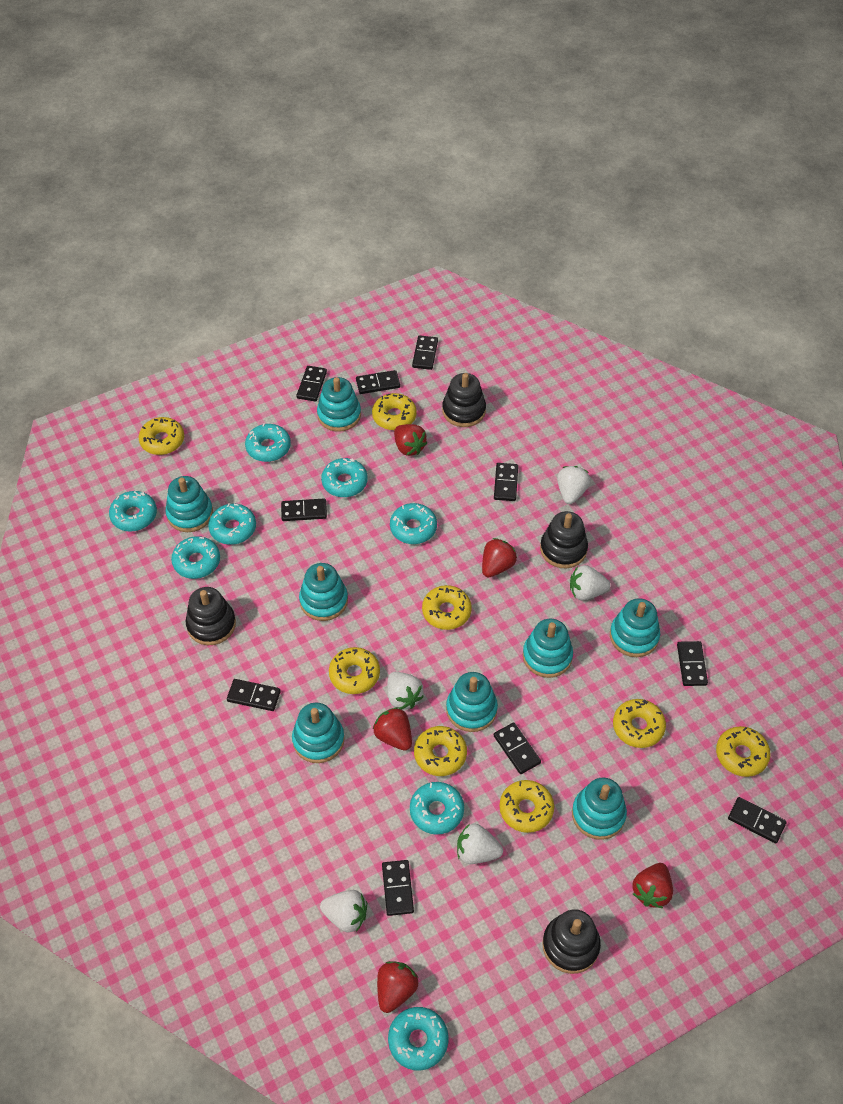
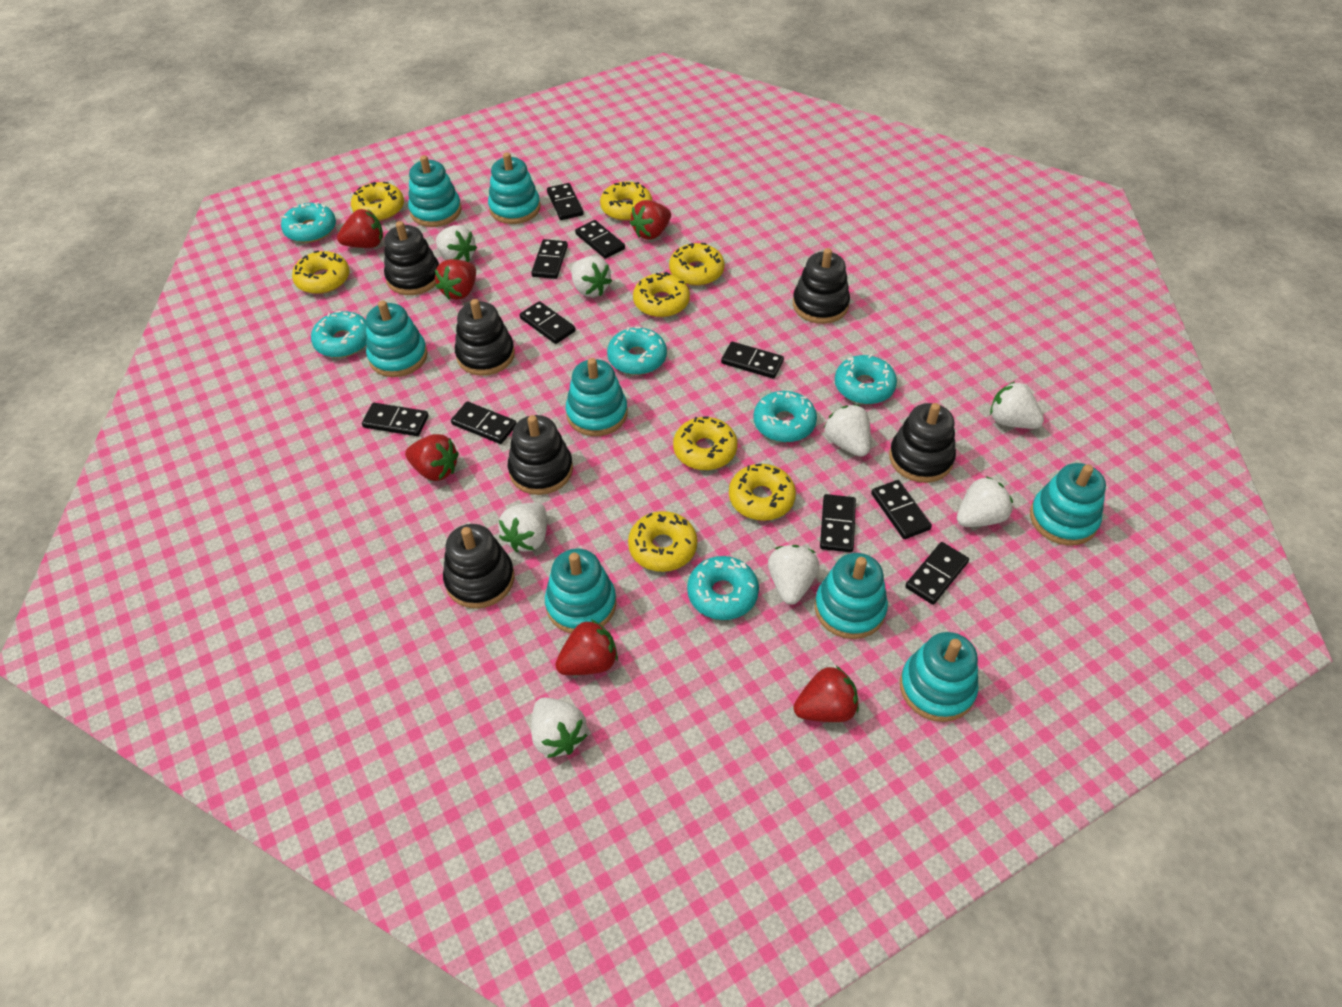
black stacking toy: 4 -> 6
red strawberry: 5 -> 6
turquoise donut: 8 -> 6
white strawberry: 5 -> 8

